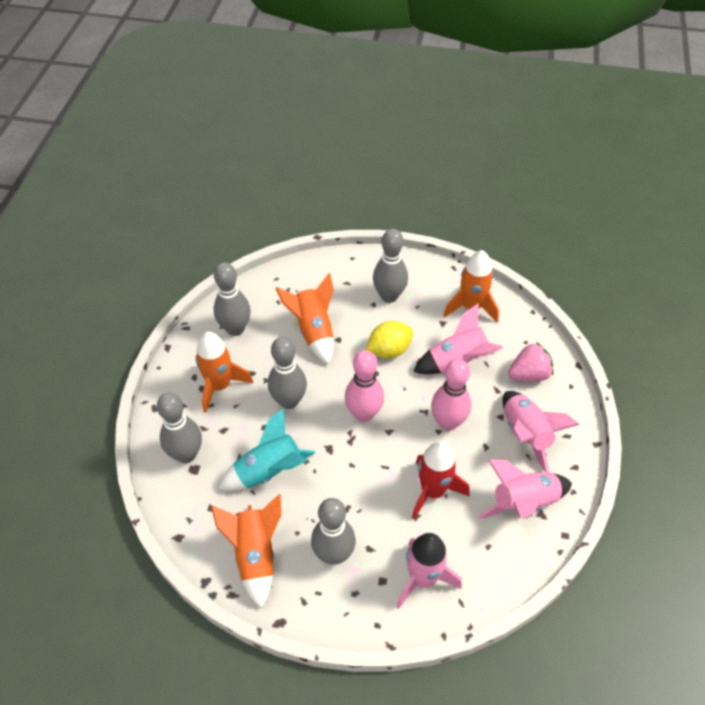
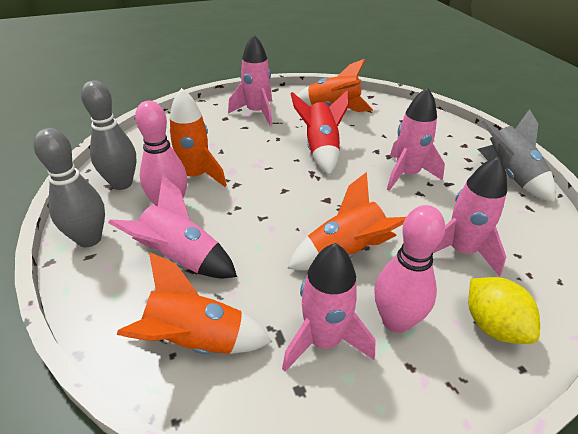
grey bowling pin: 5 -> 2
grey rocket: 0 -> 1
pink rocket: 4 -> 5
pink strawberry: 1 -> 0
turquoise rocket: 1 -> 0

